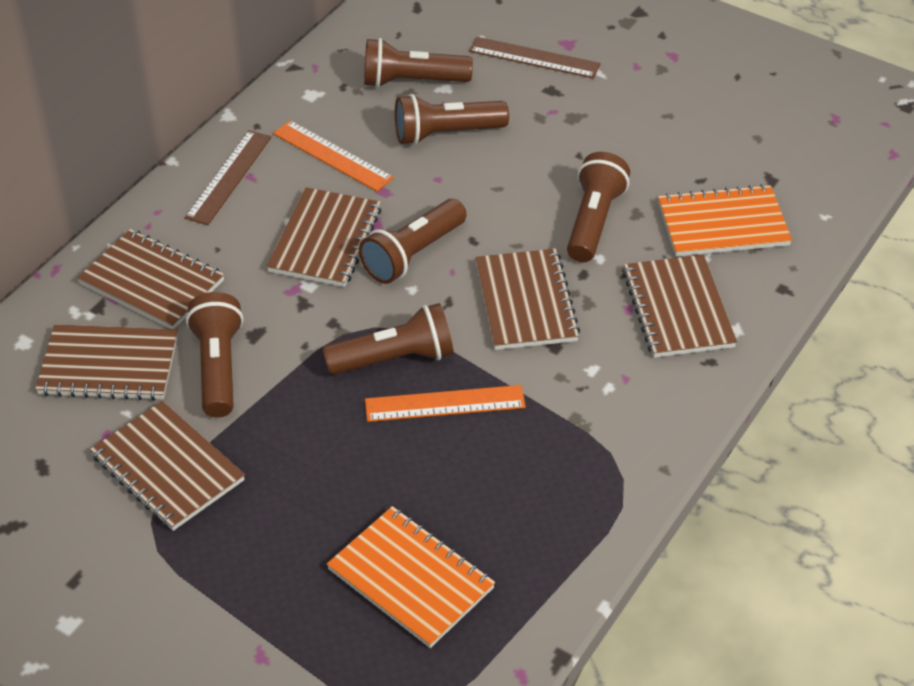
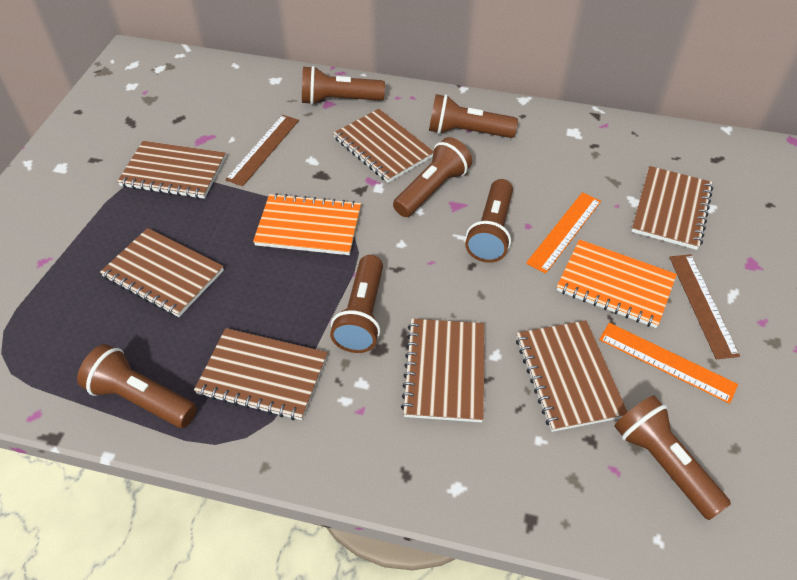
brown flashlight: 6 -> 7
brown notebook: 6 -> 7

